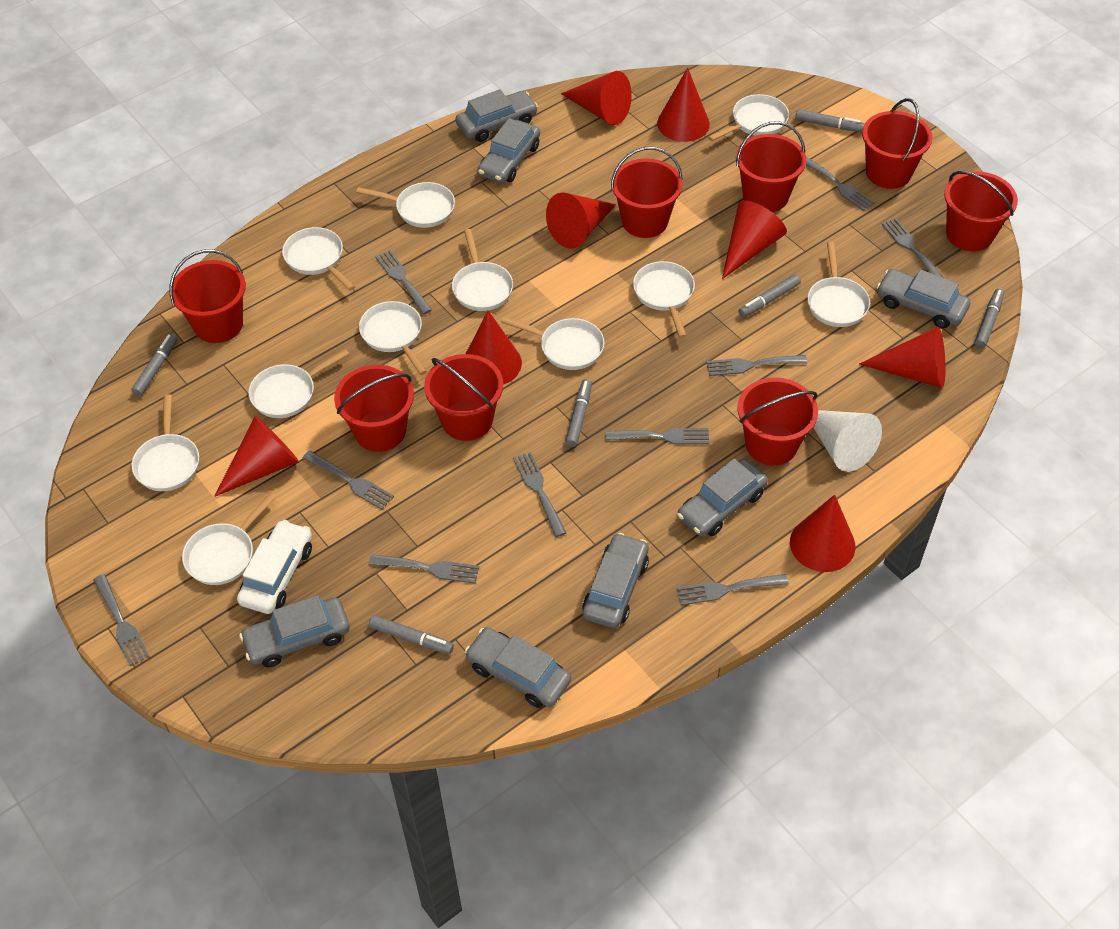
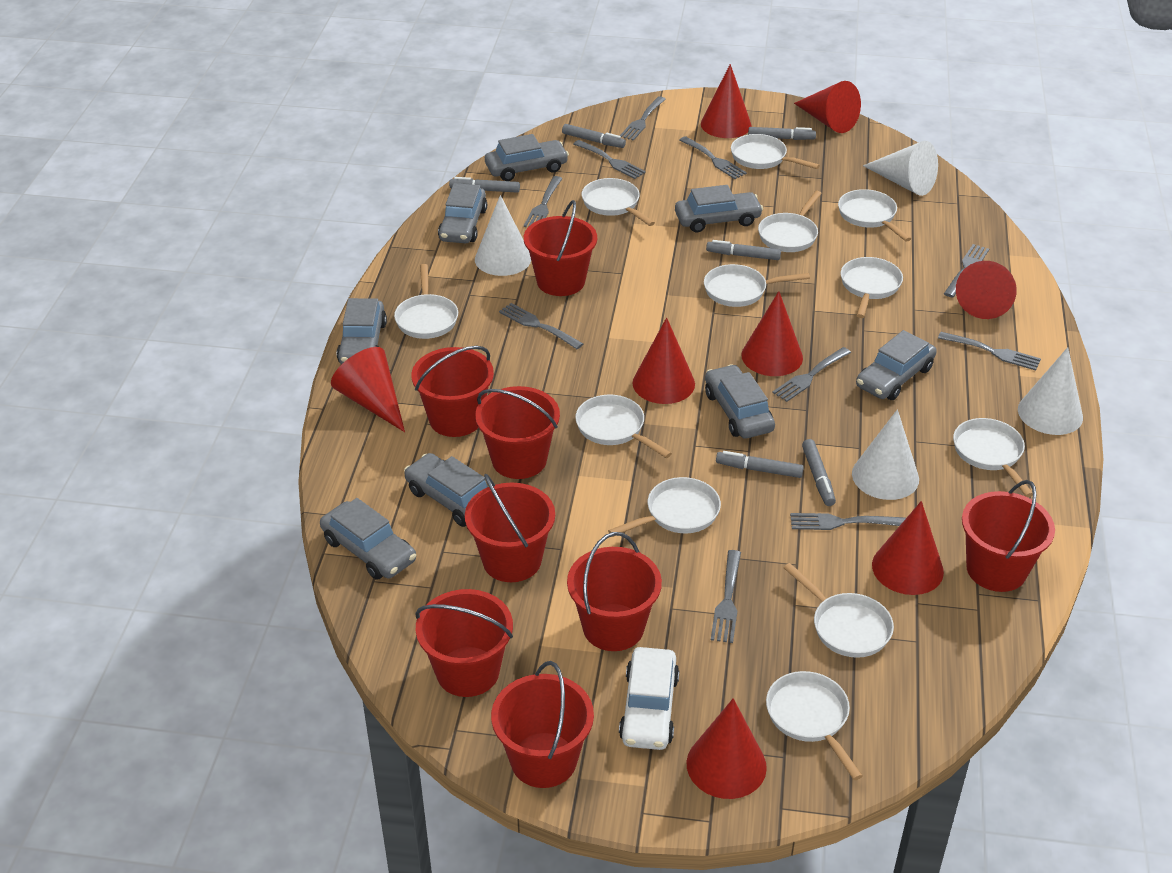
grey car: 7 -> 8
white cone: 1 -> 4
white pan: 11 -> 12

